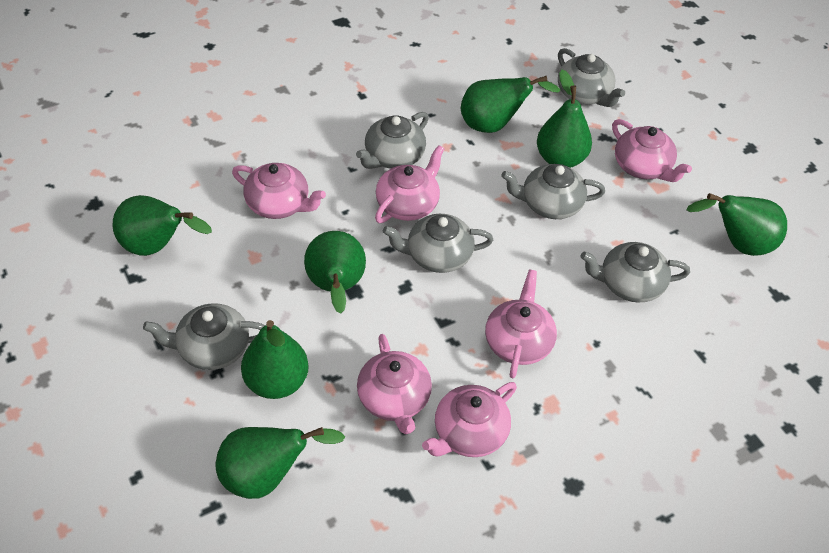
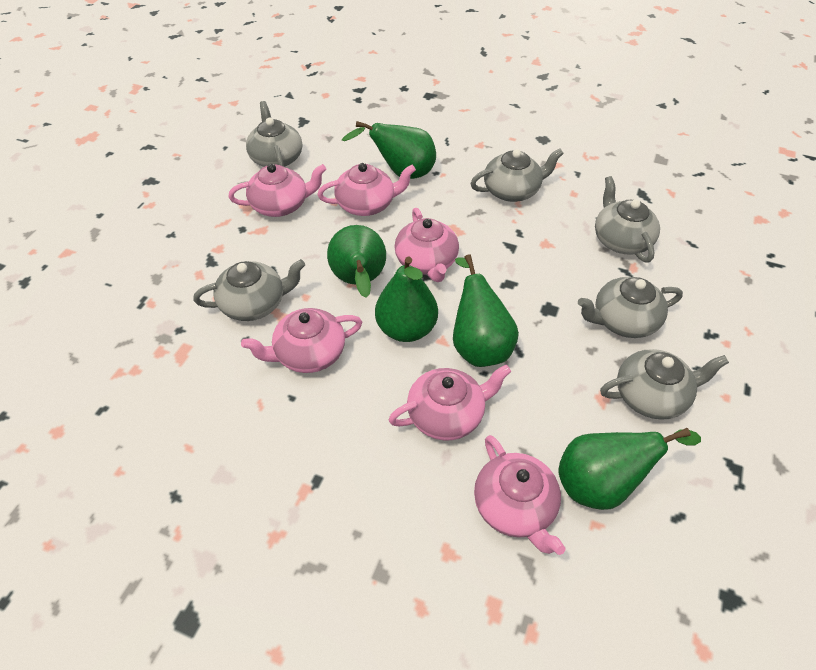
green pear: 7 -> 5

